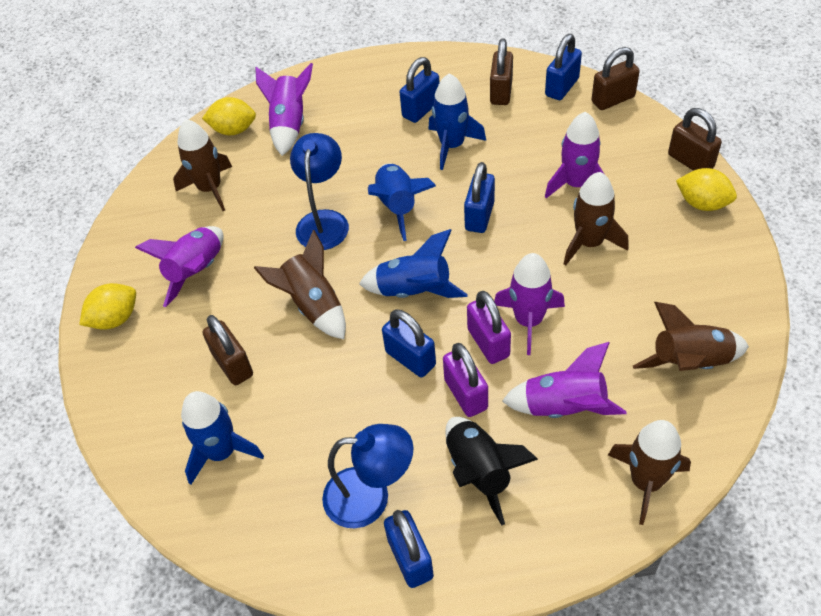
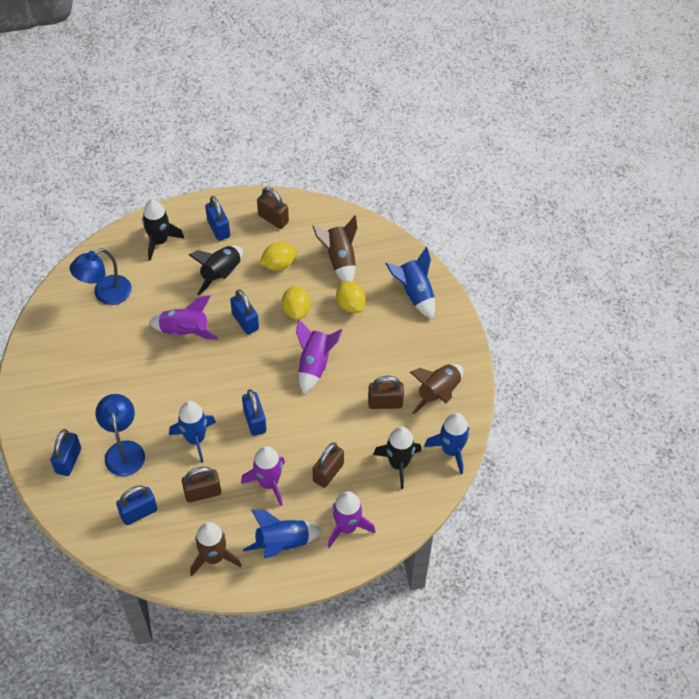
black rocket: 1 -> 3
brown rocket: 5 -> 3
purple padlock: 2 -> 0
purple rocket: 5 -> 4

